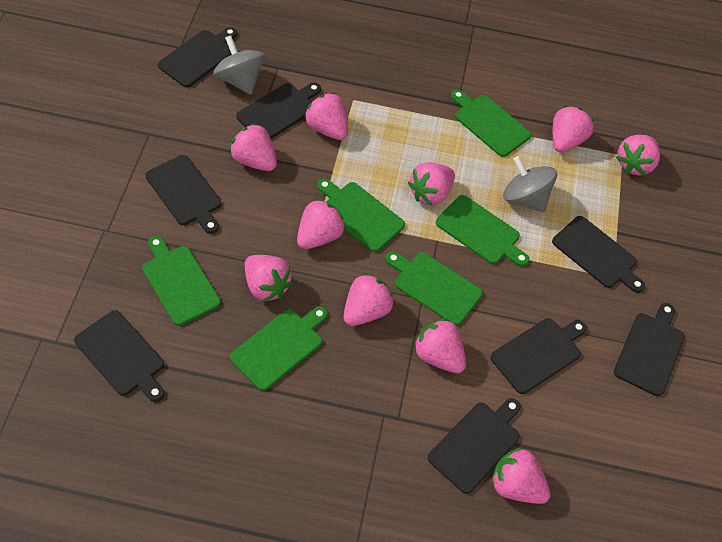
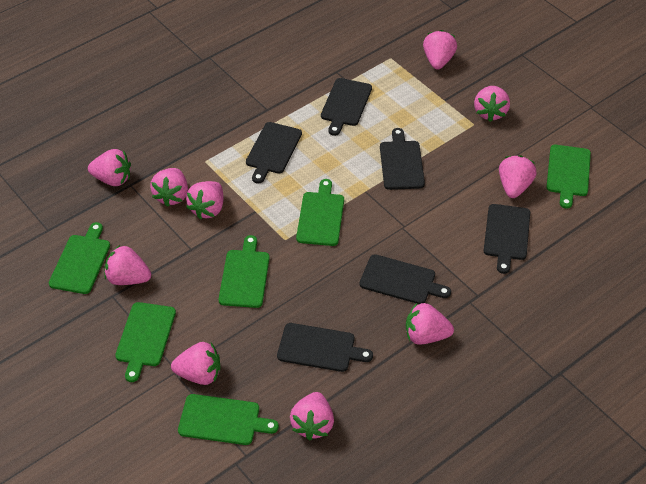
black cutting board: 8 -> 6
grey spinning top: 2 -> 0

